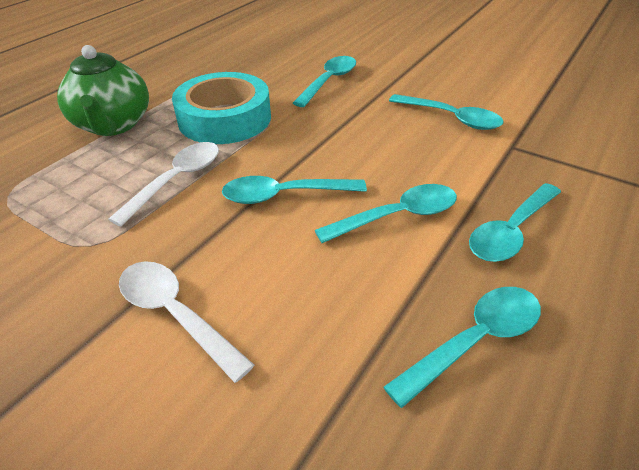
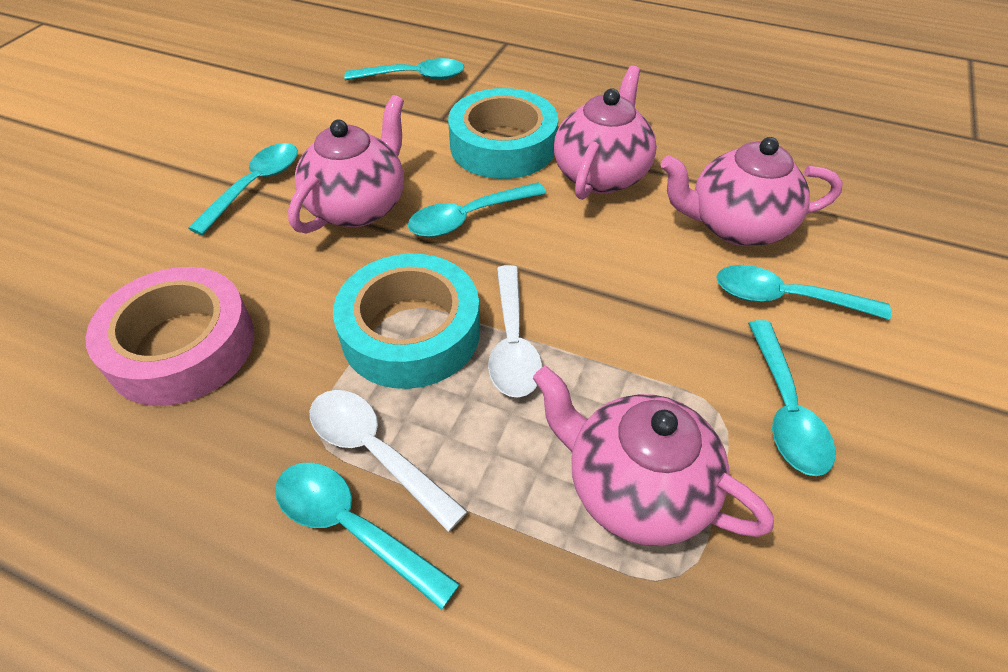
green teapot: 1 -> 0
pink tape: 0 -> 1
pink teapot: 0 -> 4
turquoise tape: 1 -> 2

